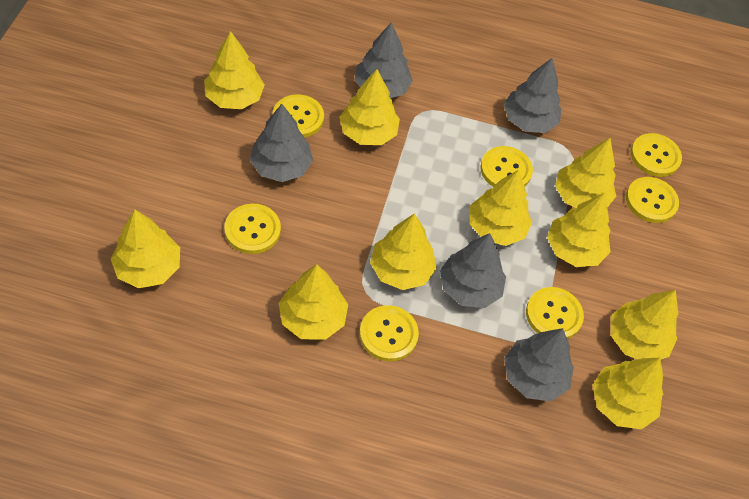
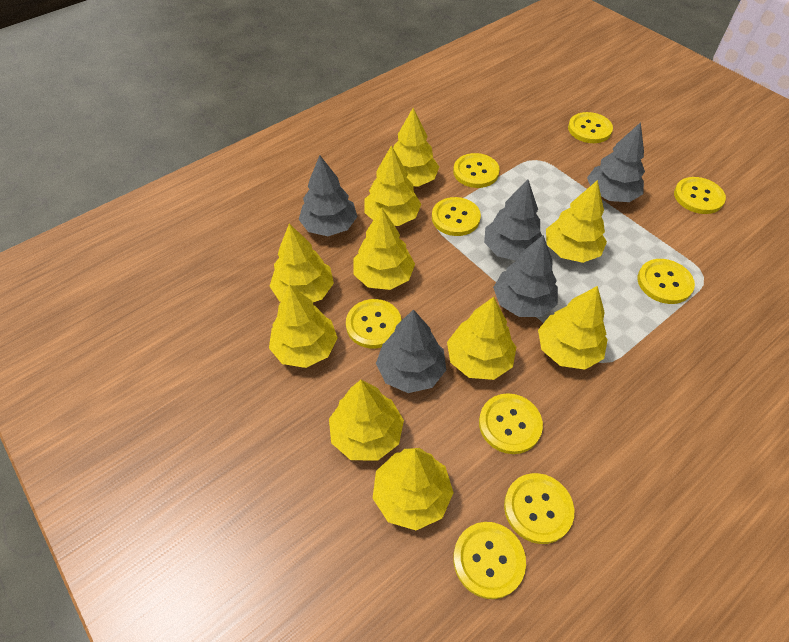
yellow button: 7 -> 9

